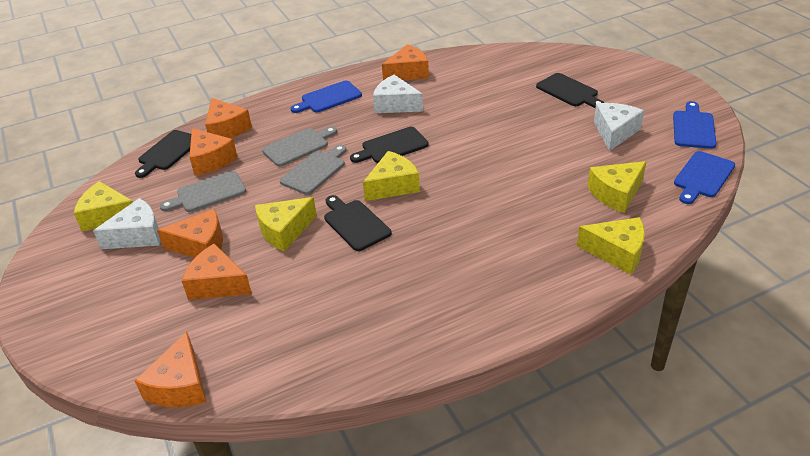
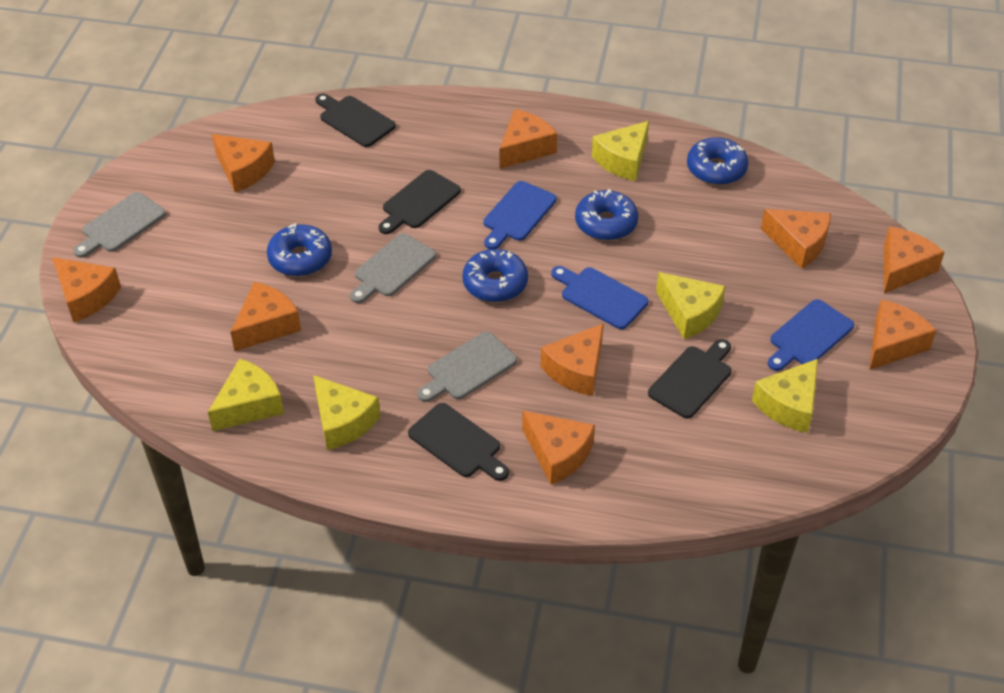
blue donut: 0 -> 4
orange cheese: 6 -> 9
white cheese: 3 -> 0

